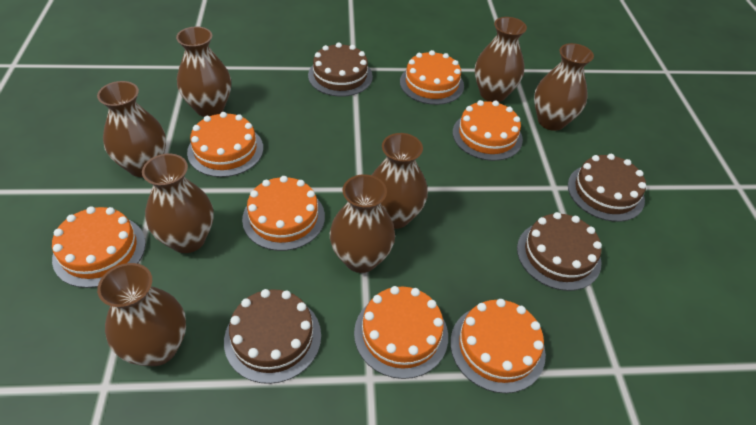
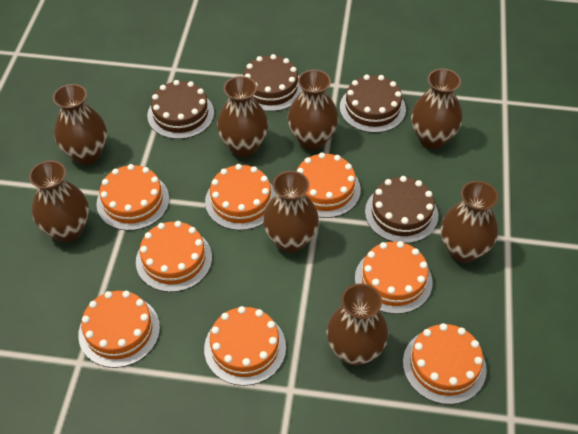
orange cake: 7 -> 8

